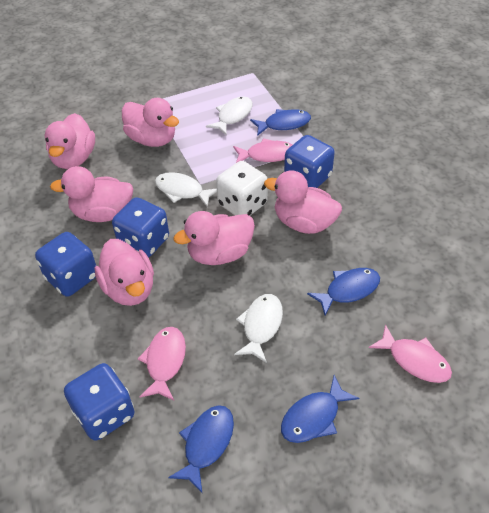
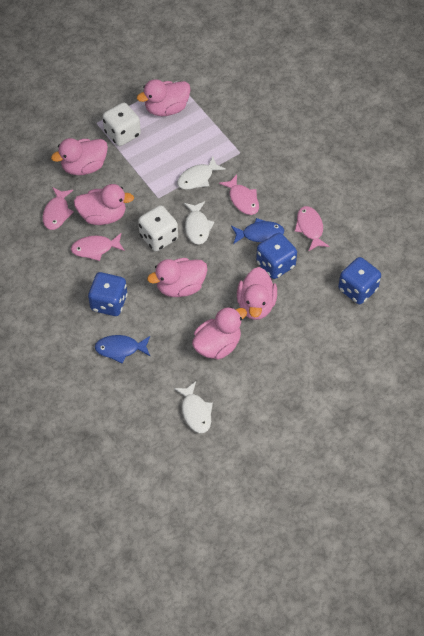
blue dice: 4 -> 3
blue fish: 4 -> 2
pink fish: 3 -> 4
white dice: 1 -> 2

